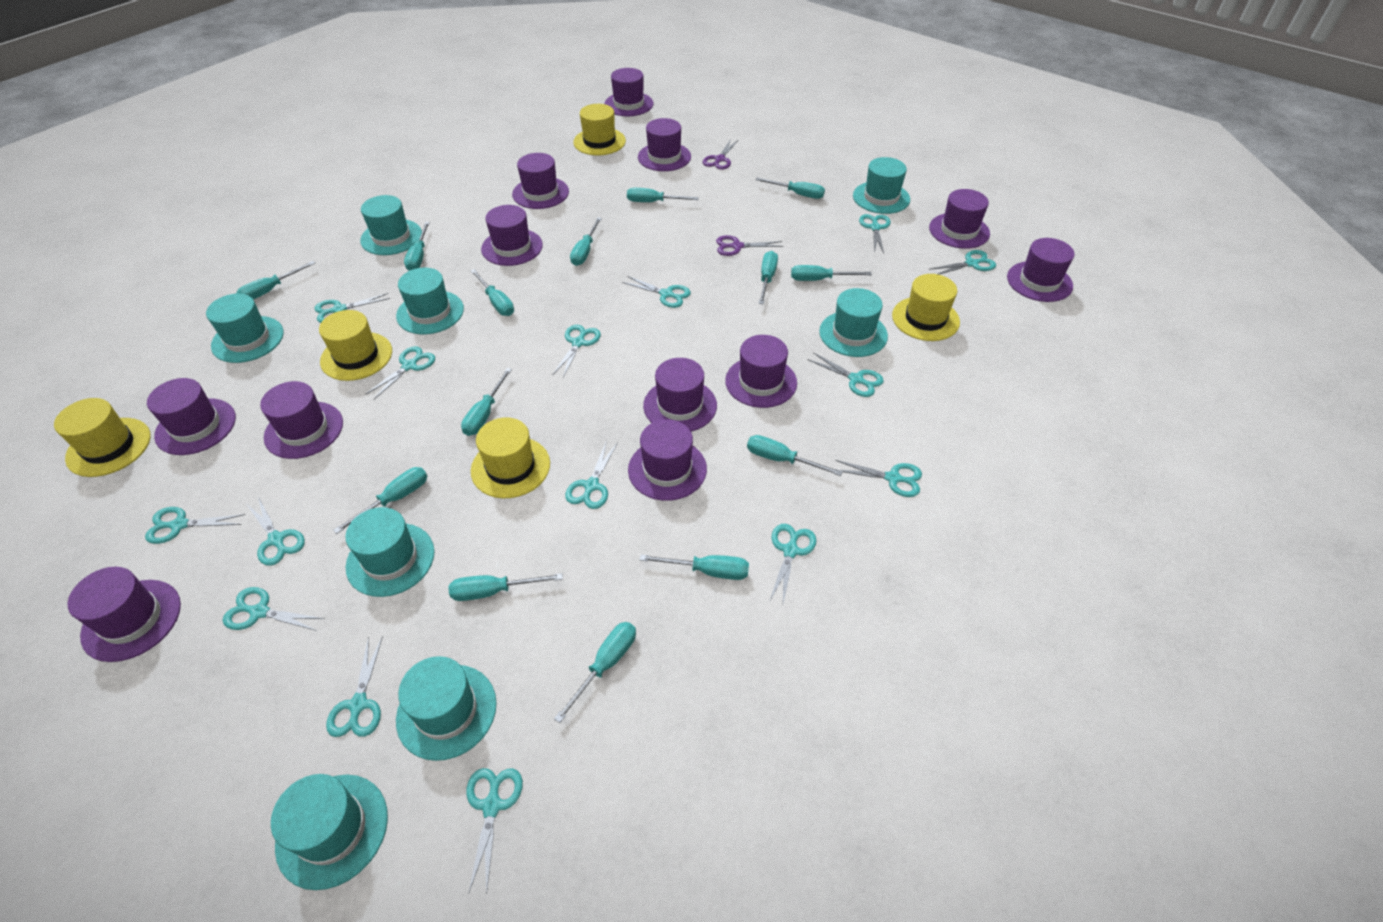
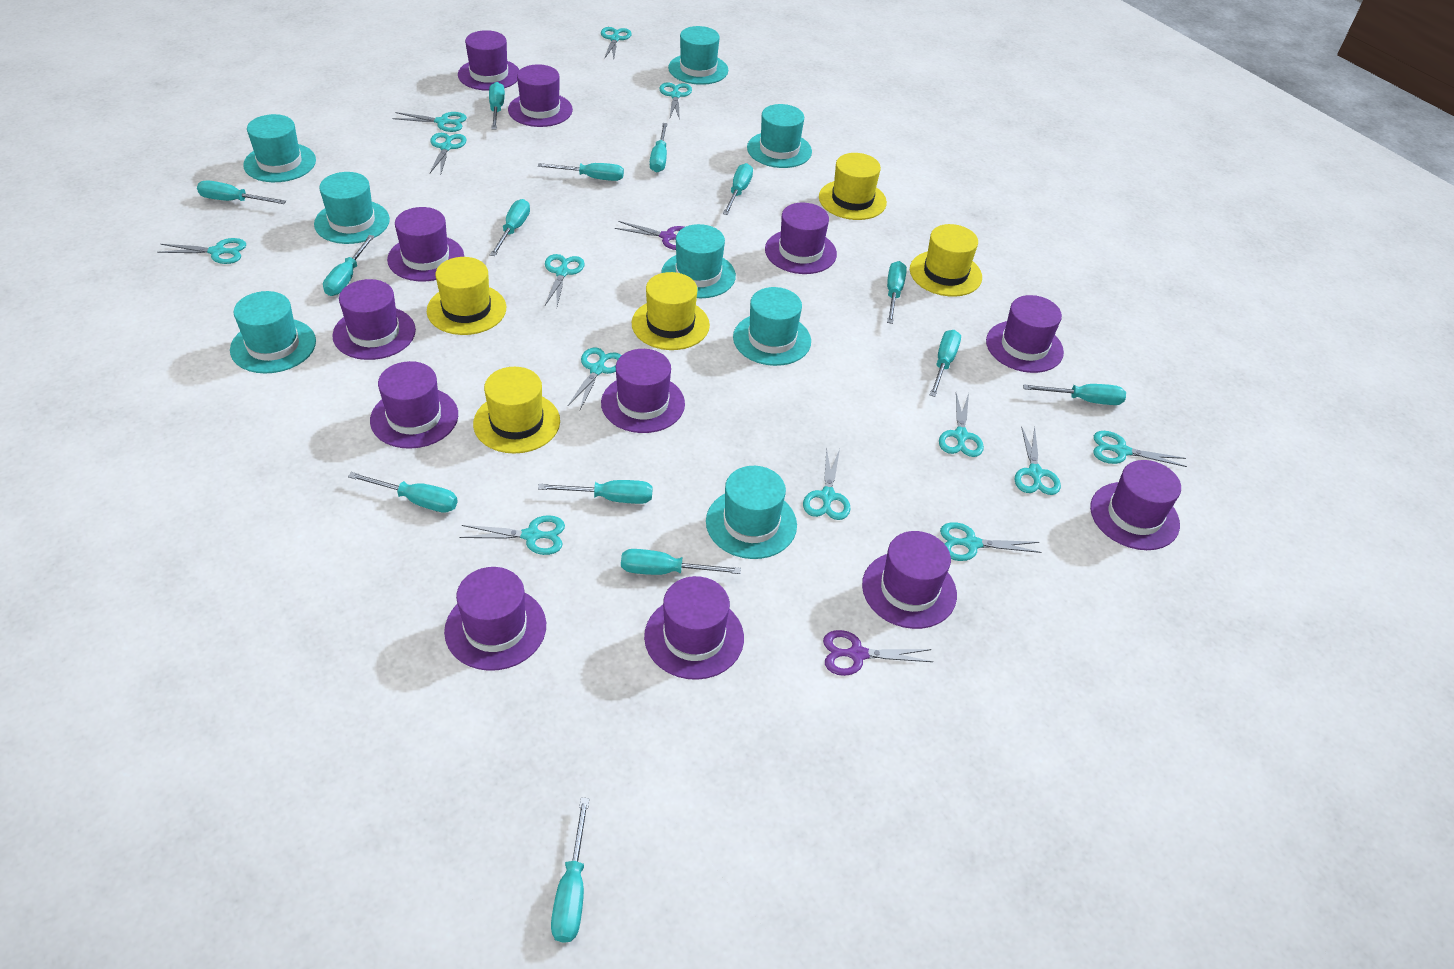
turquoise scissors: 15 -> 13

